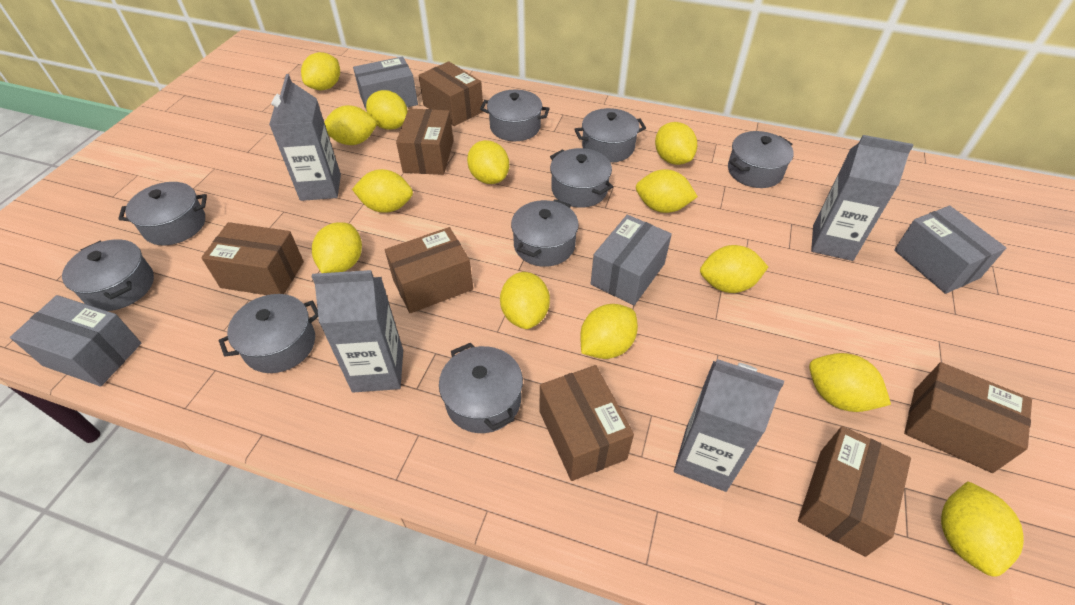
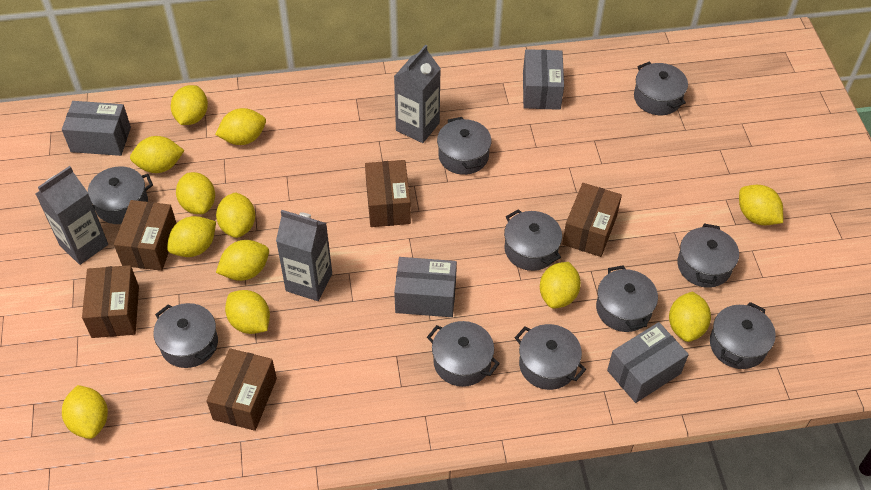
brown box: 7 -> 5
grey carton: 4 -> 3
grey pot: 9 -> 10
yellow lemon: 13 -> 12

